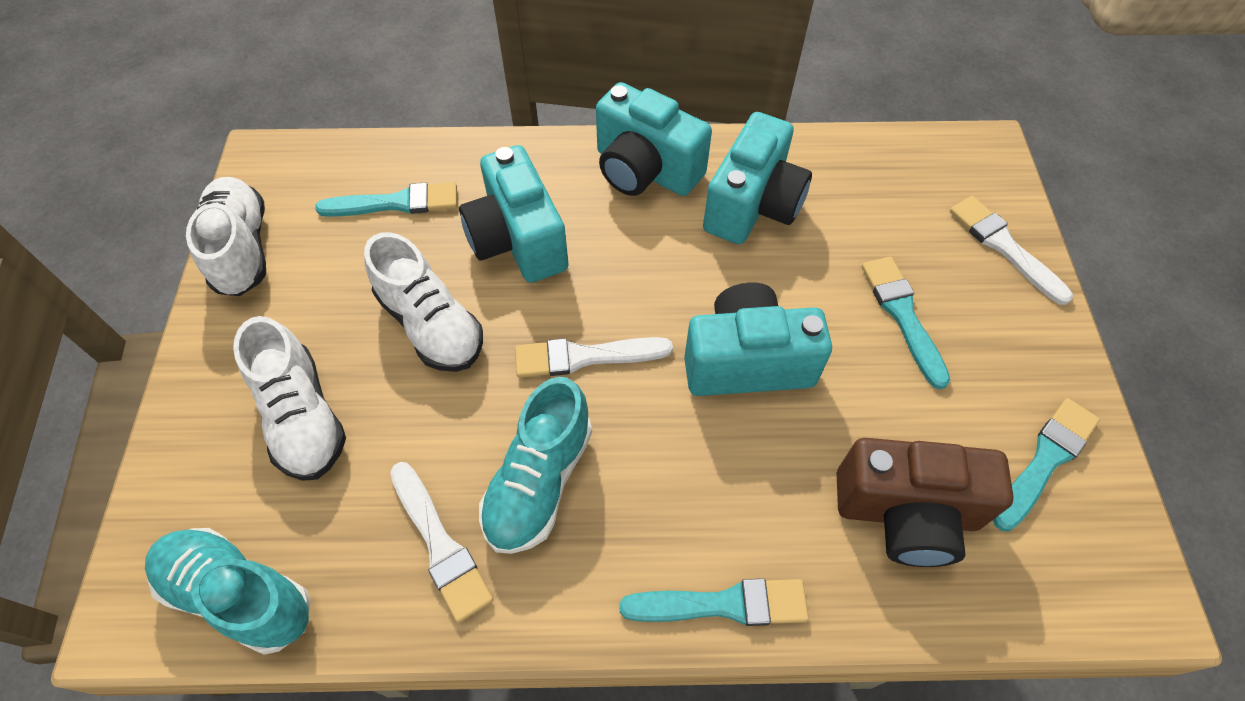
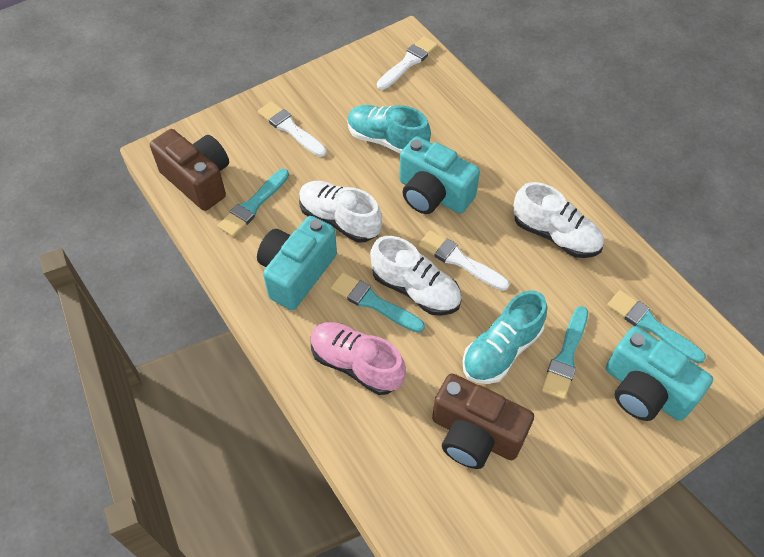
brown camera: 1 -> 2
pink shoe: 0 -> 1
turquoise camera: 4 -> 3

